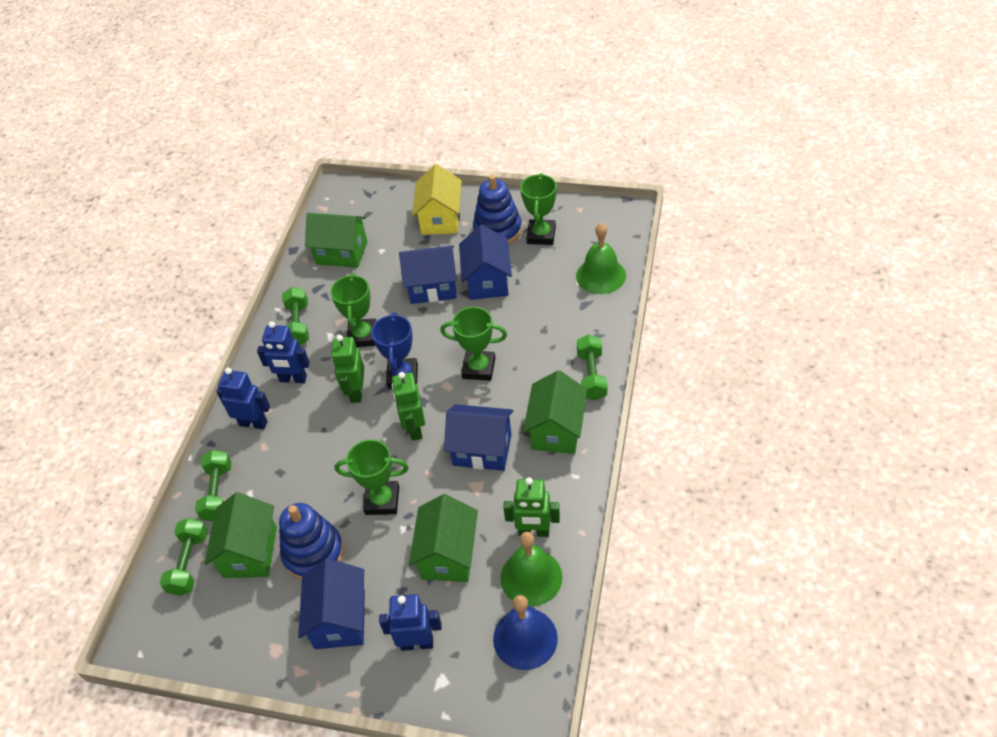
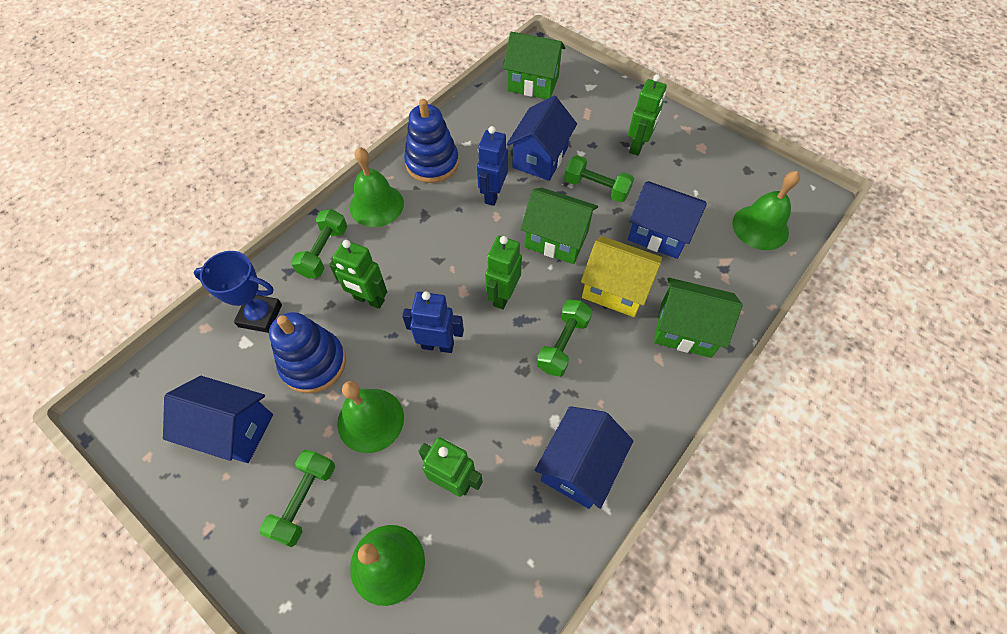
blue bell: 1 -> 0
blue robot: 3 -> 2
green bell: 2 -> 4
green house: 4 -> 3
green robot: 3 -> 4
green trophy: 4 -> 0

